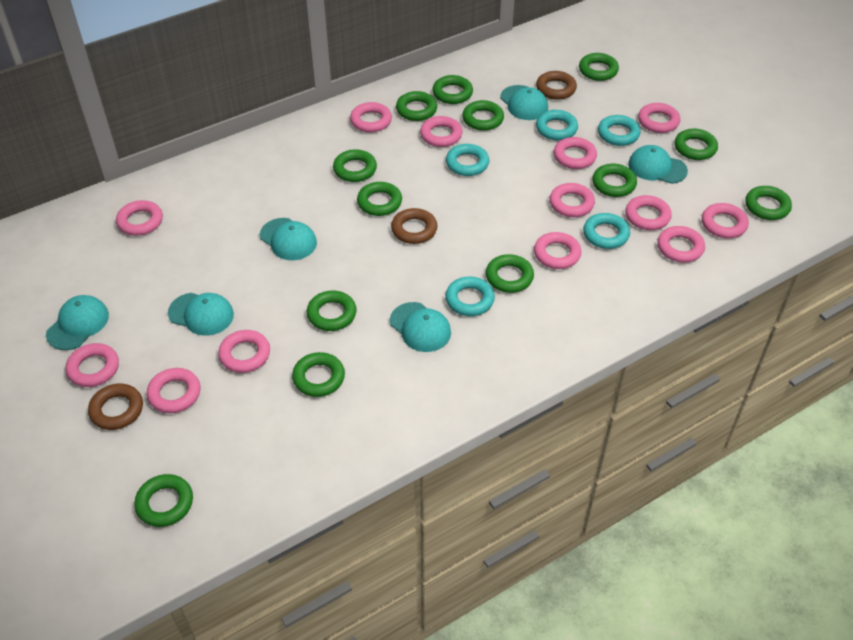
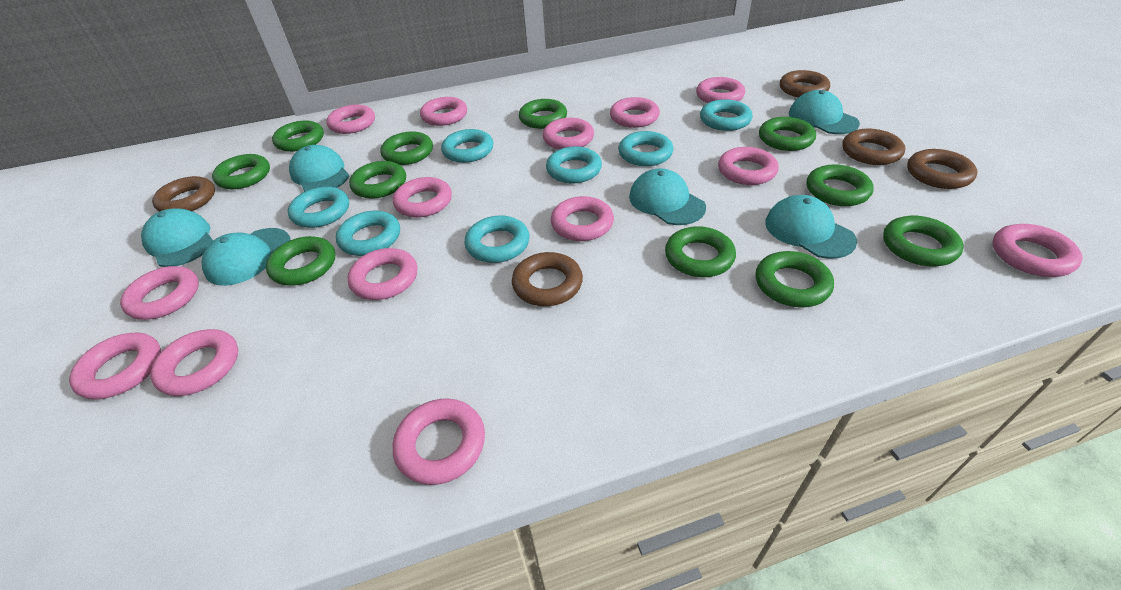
brown ring: 3 -> 5
green ring: 13 -> 11
pink ring: 13 -> 14
turquoise ring: 5 -> 7

